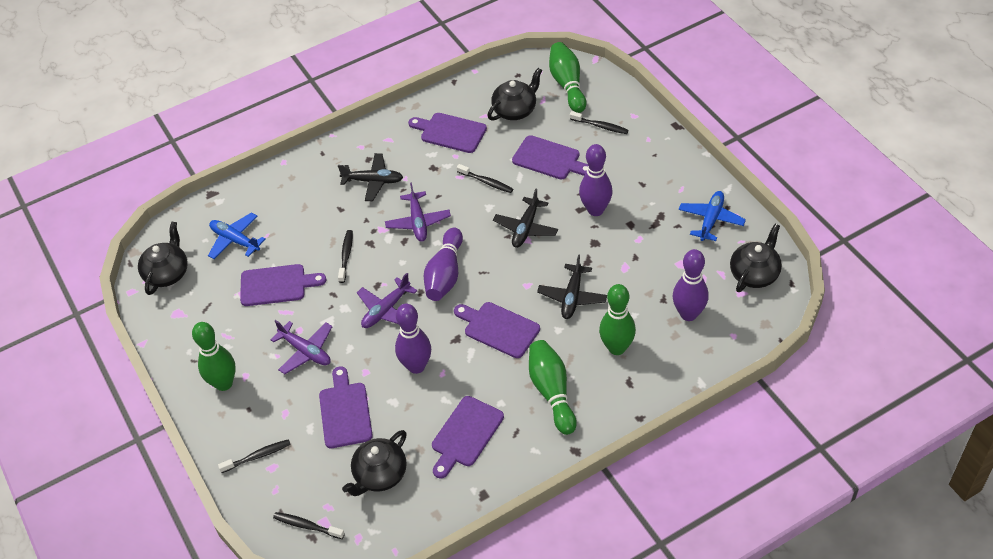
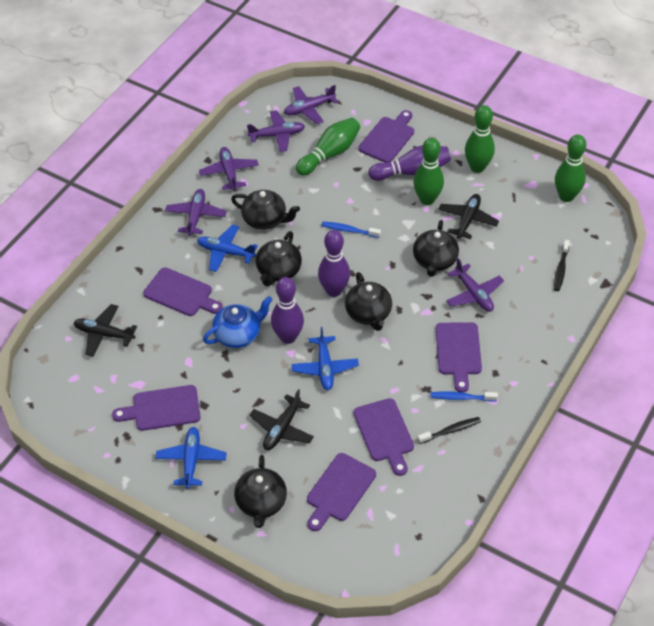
black teapot: 4 -> 5
black toothbrush: 5 -> 2
blue plane: 2 -> 3
blue teapot: 0 -> 1
blue toothbrush: 0 -> 2
purple bowling pin: 4 -> 3
purple plane: 3 -> 5

